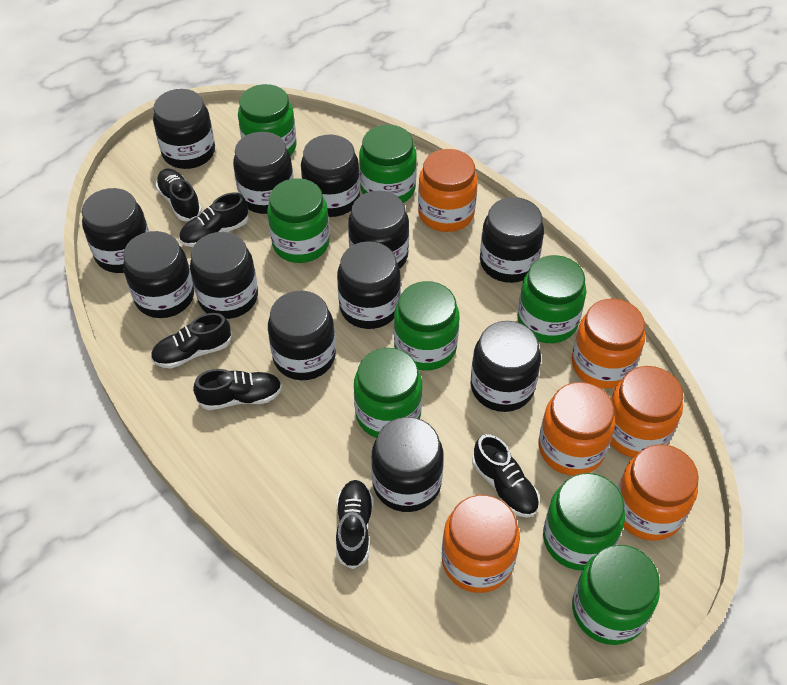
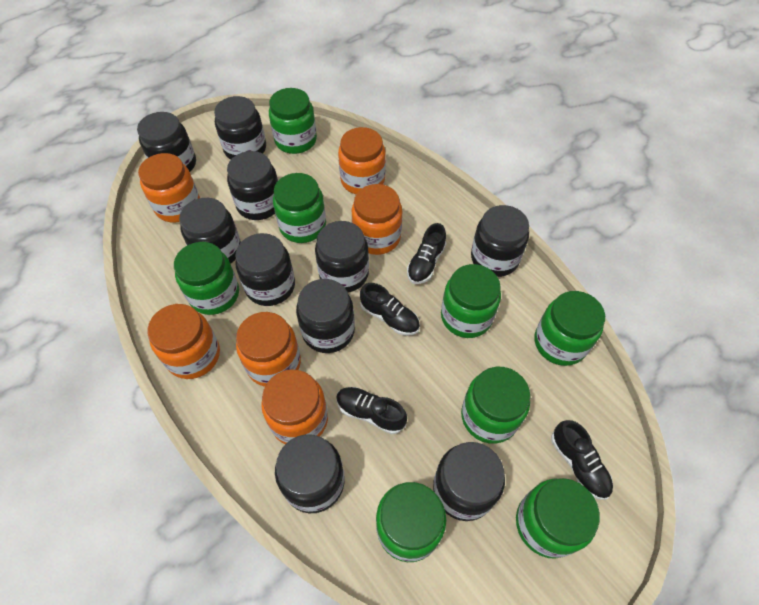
black jar: 12 -> 10
black shoe: 6 -> 4

